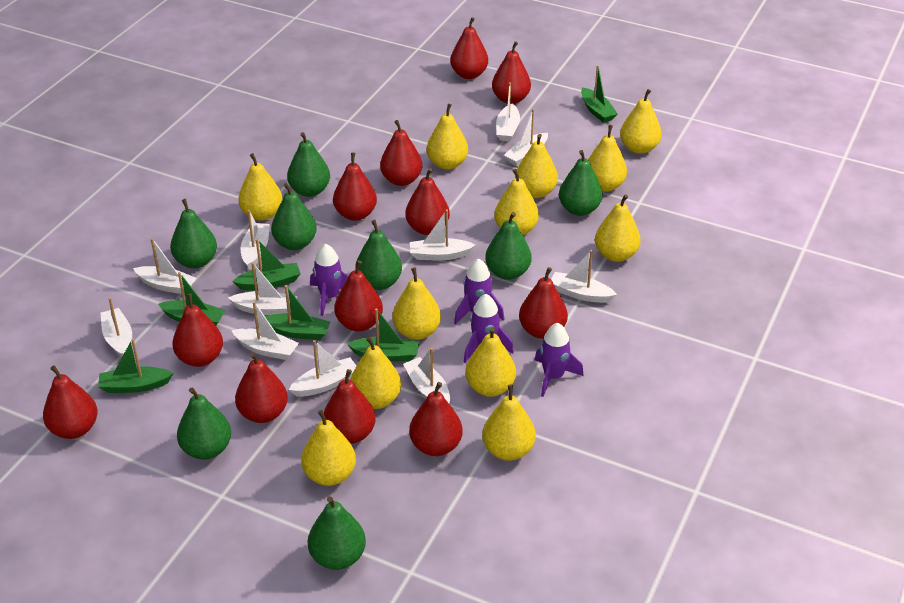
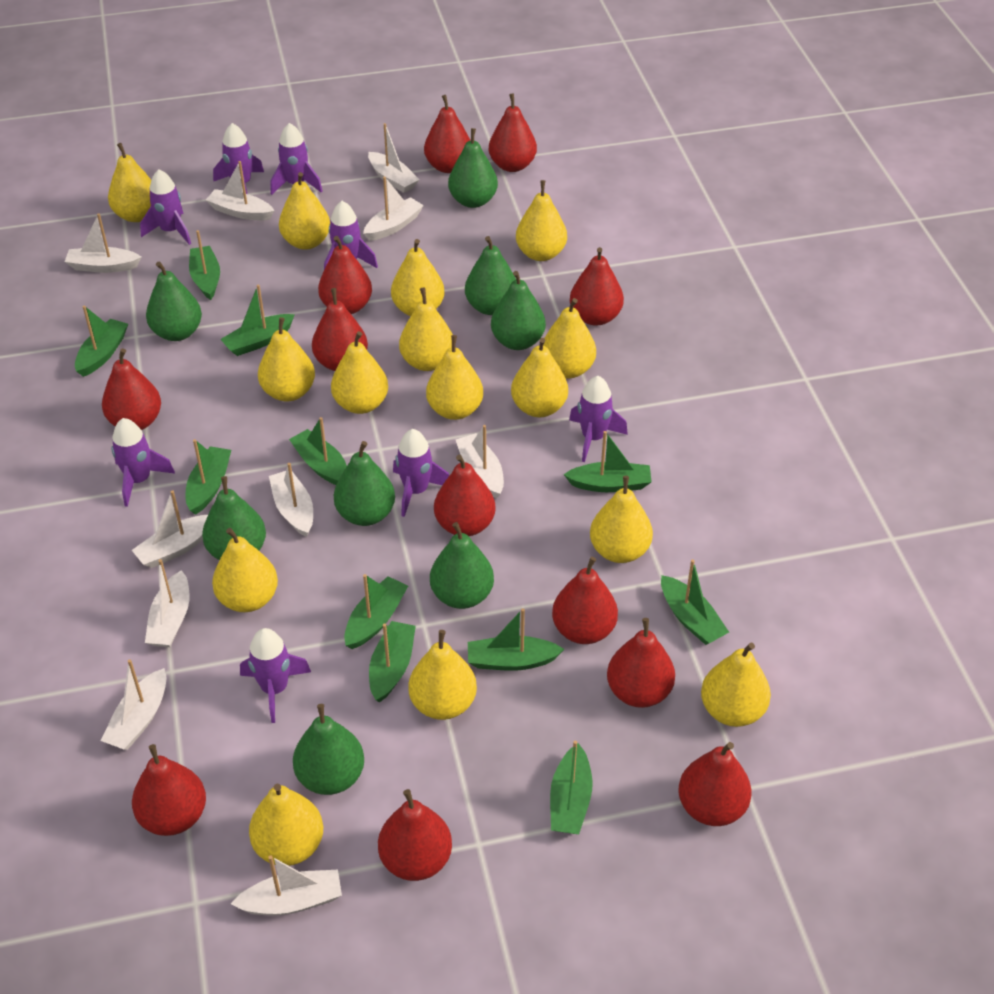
green boat: 6 -> 11
purple rocket: 4 -> 8
white boat: 11 -> 10
yellow pear: 12 -> 15

